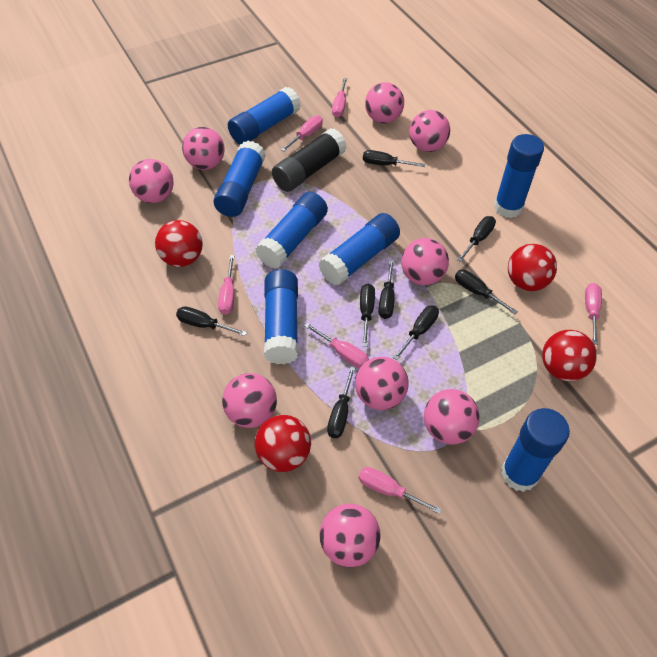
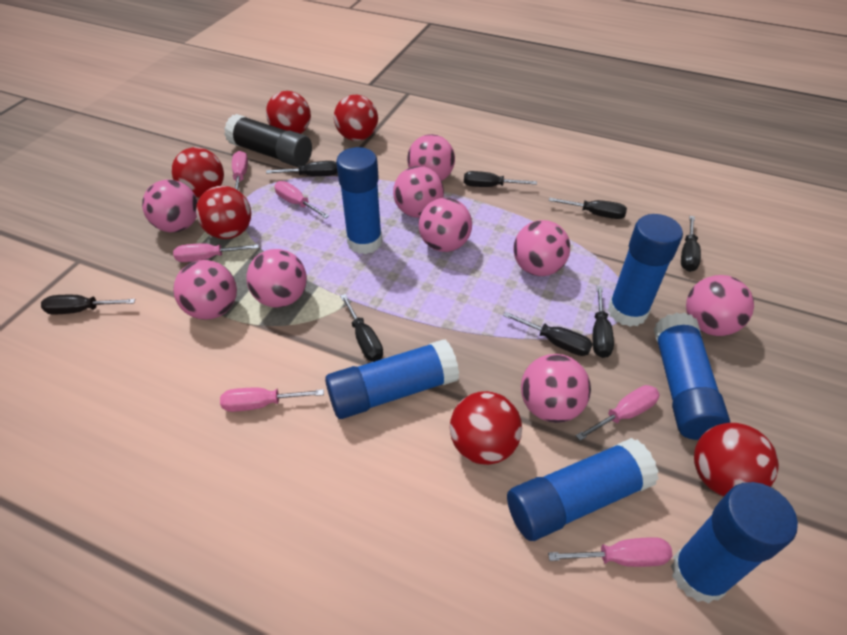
blue glue stick: 7 -> 6
red ball: 4 -> 6

